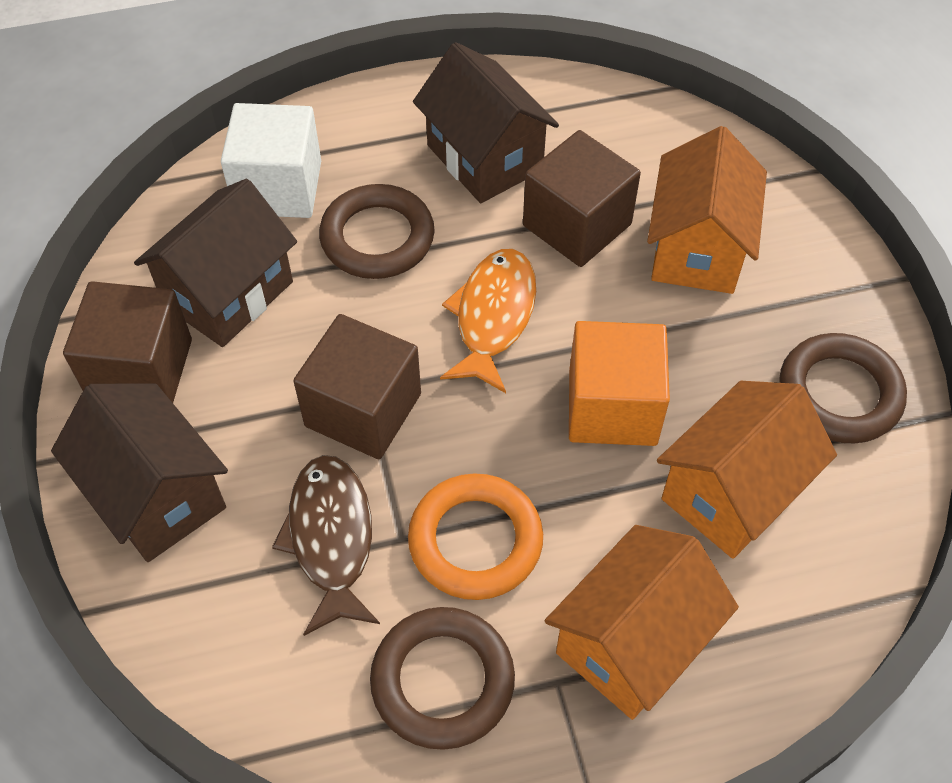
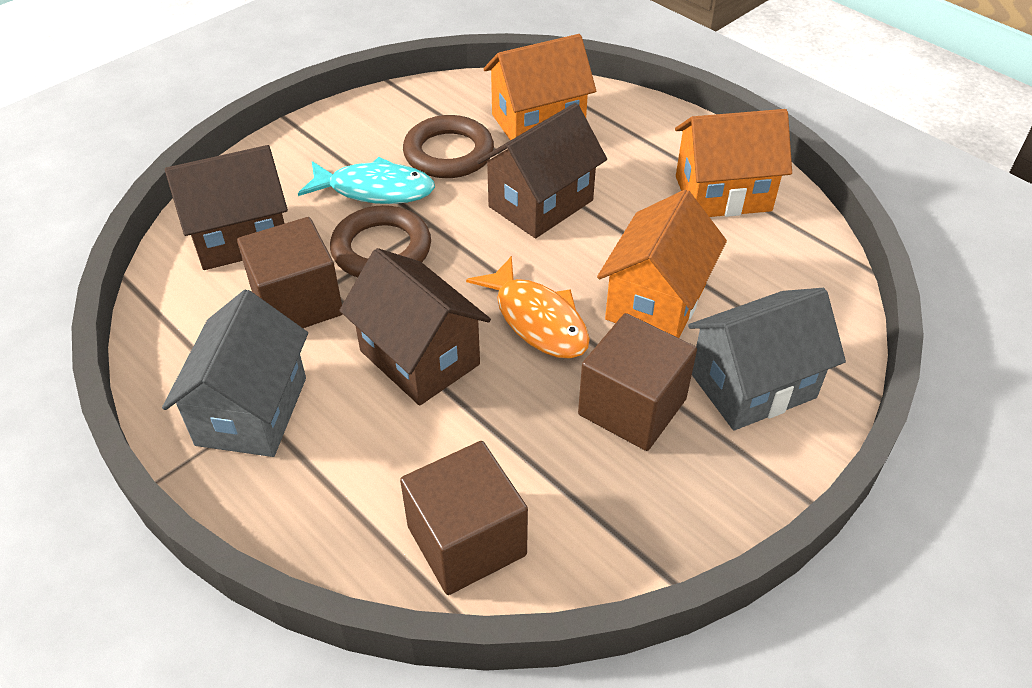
brown fish: 1 -> 0
brown ring: 3 -> 2
grey house: 0 -> 2
orange cube: 1 -> 0
orange ring: 1 -> 0
turquoise fish: 0 -> 1
white cube: 1 -> 0

